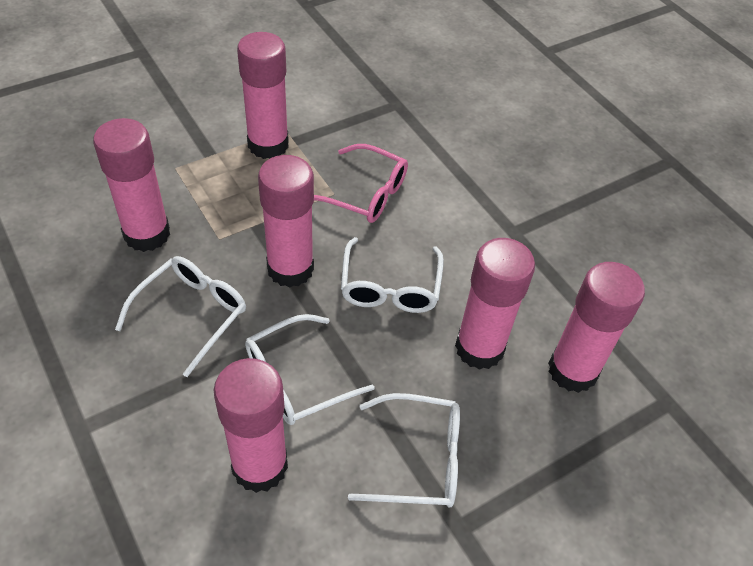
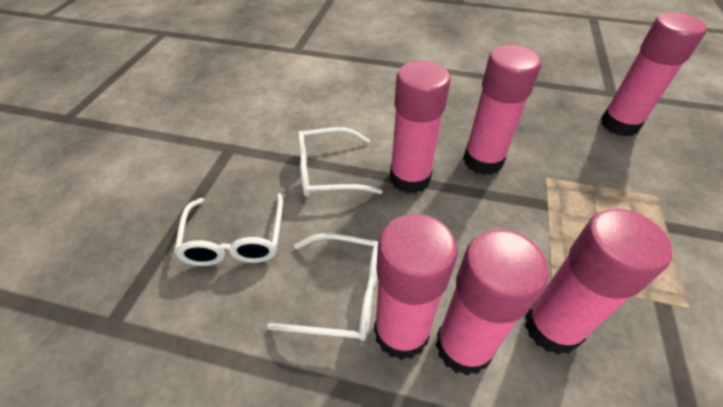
pink glasses: 1 -> 0
white glasses: 4 -> 3

